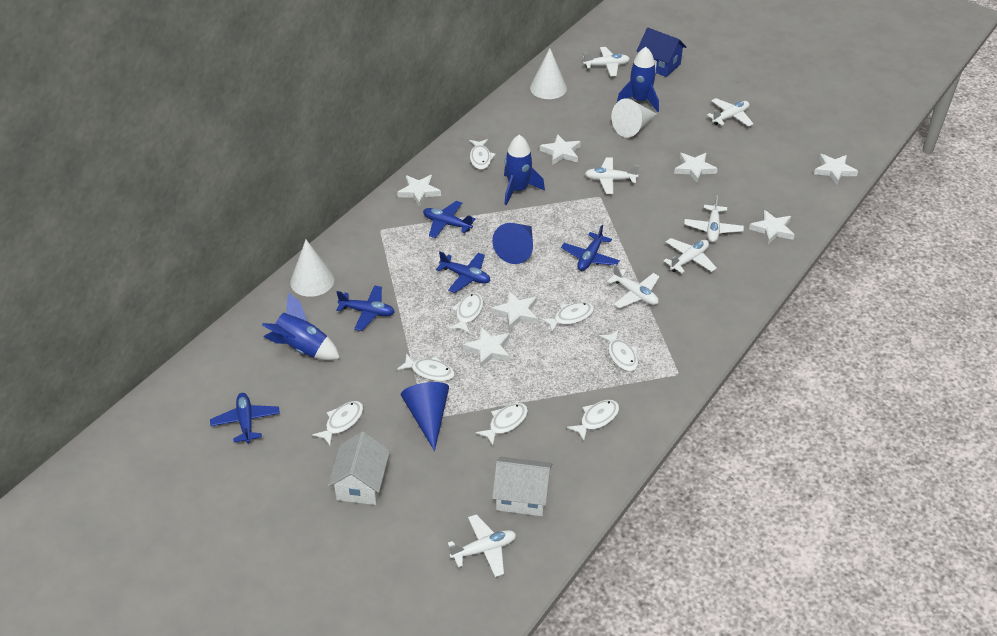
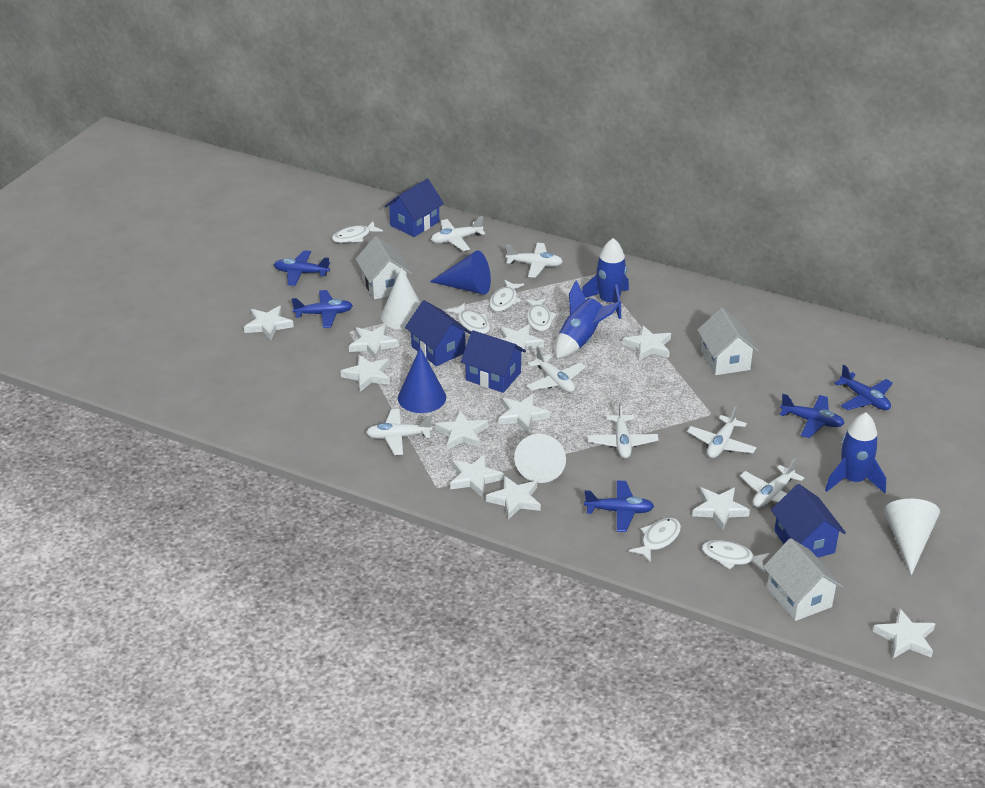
blue house: 1 -> 4
white fish: 8 -> 6
white house: 2 -> 3
white star: 7 -> 11

